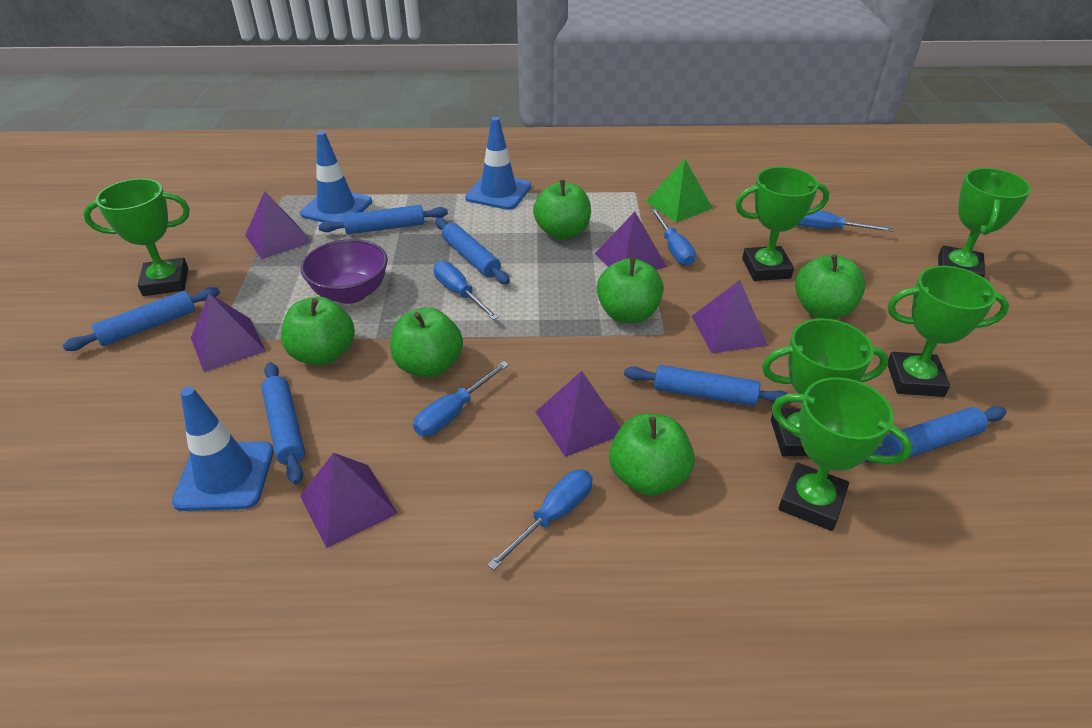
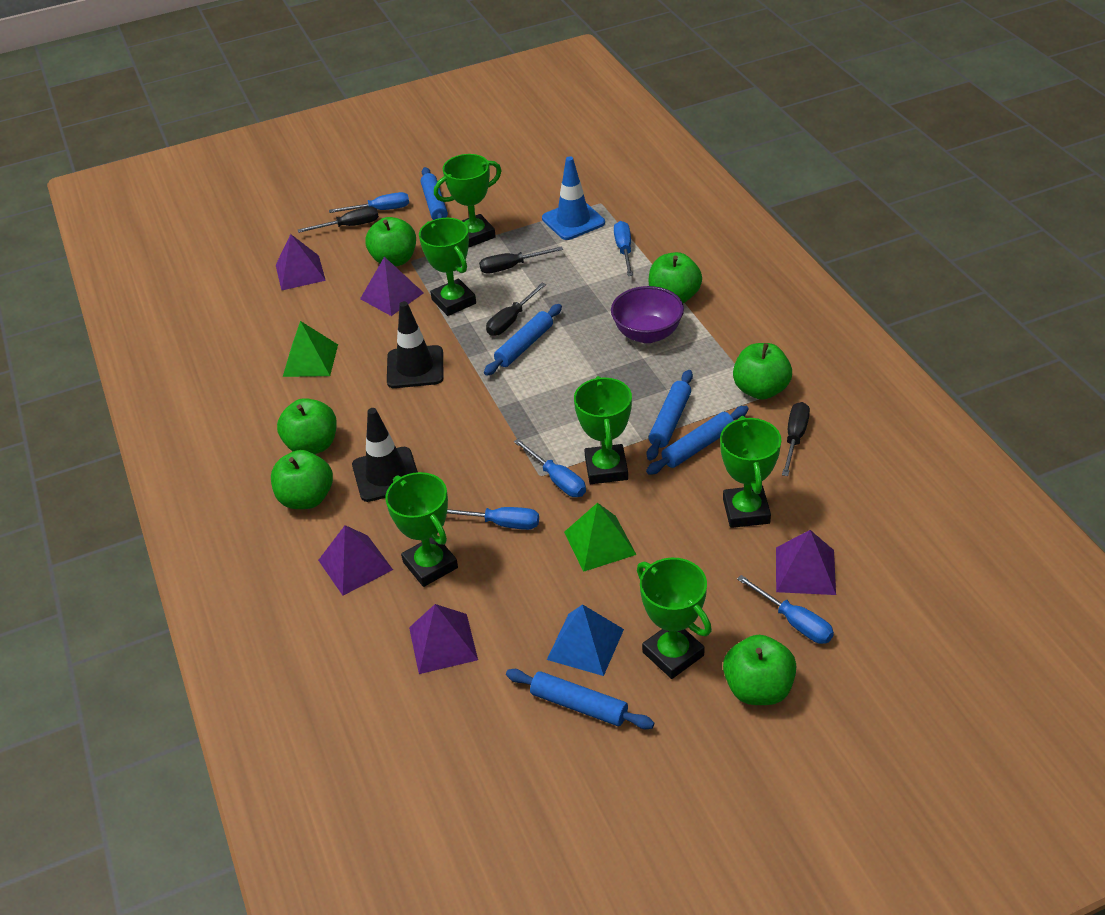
black screwdriver: 0 -> 4
black traffic cone: 0 -> 2
blue pyramid: 0 -> 1
blue rolling pin: 6 -> 5
blue traffic cone: 3 -> 1
green pyramid: 1 -> 2
purple pyramid: 6 -> 5

